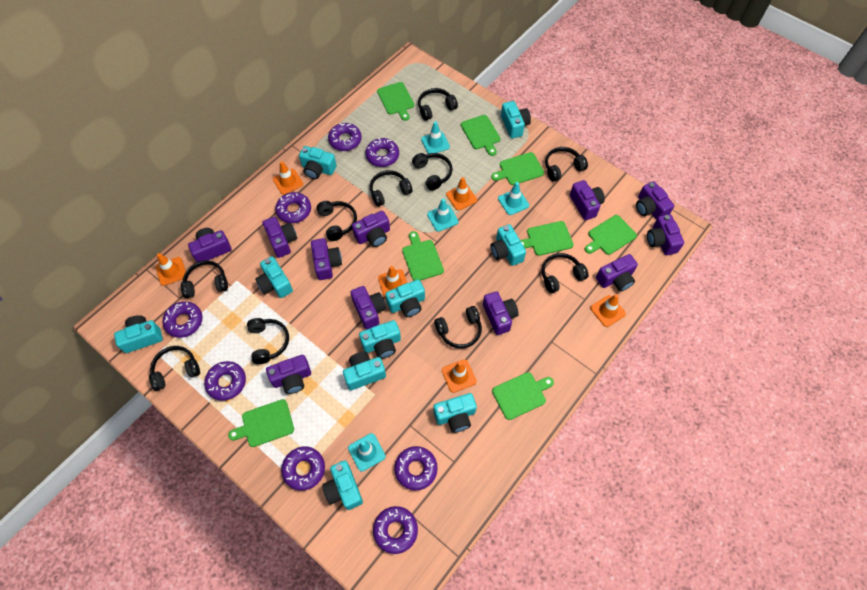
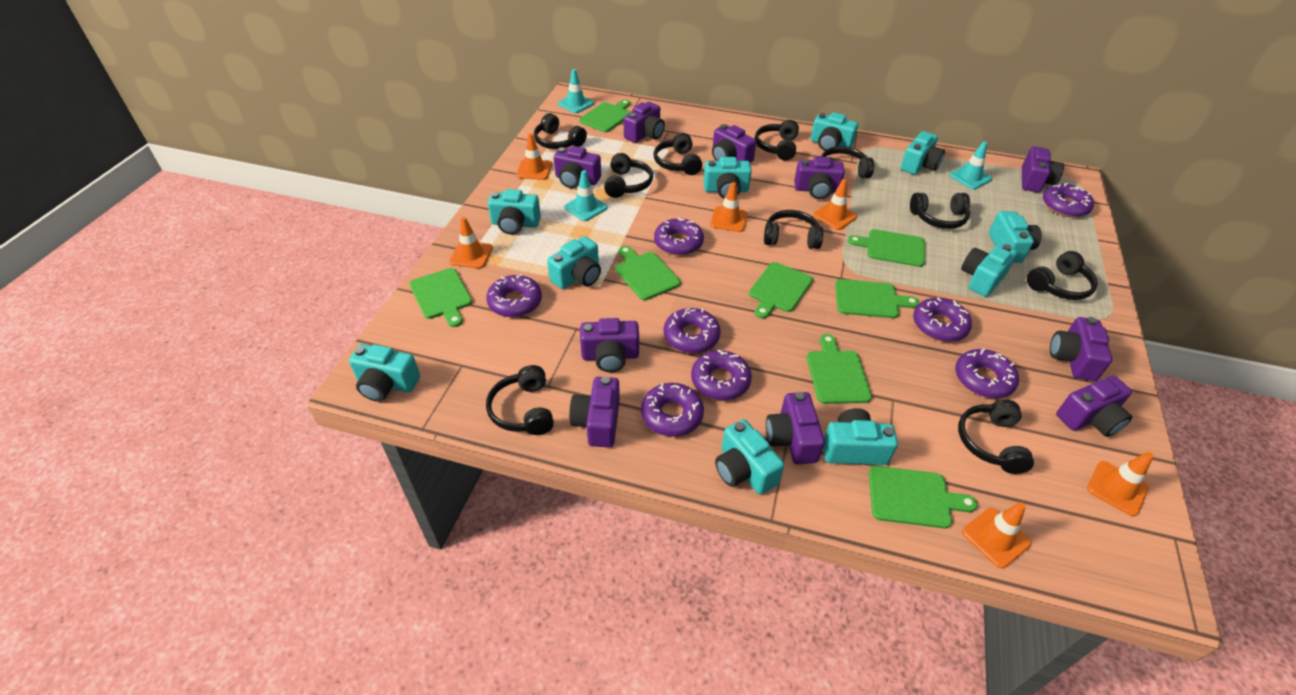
purple camera: 11 -> 10
turquoise traffic cone: 4 -> 3

